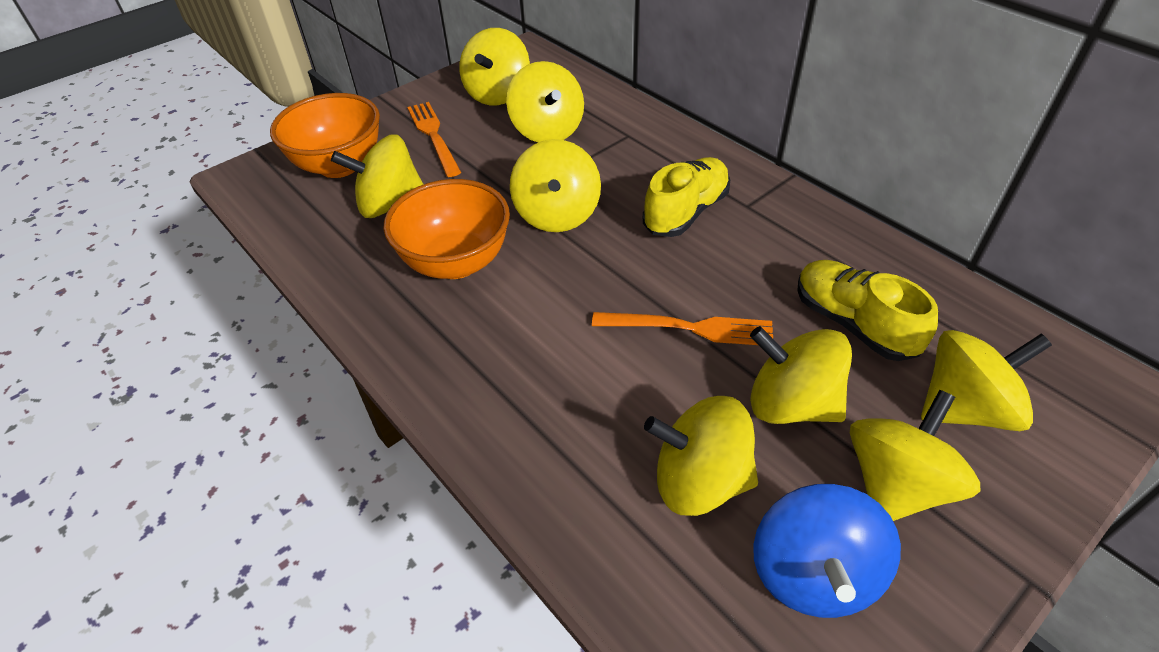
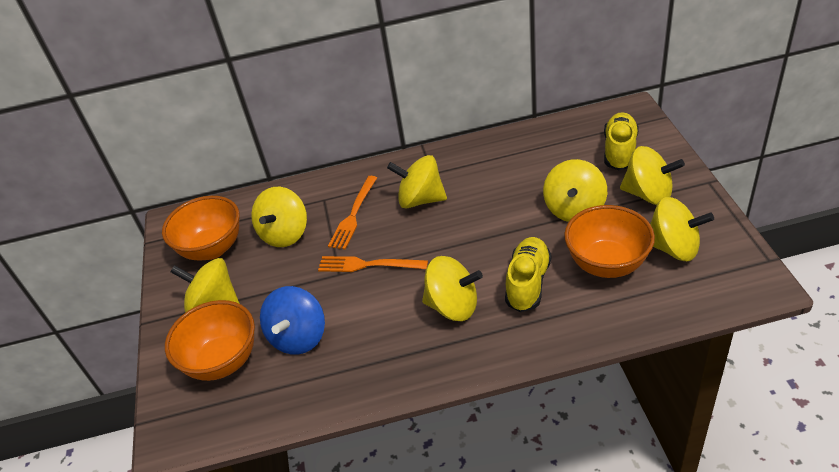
orange bowl: 2 -> 3
yellow spinning top: 8 -> 7

